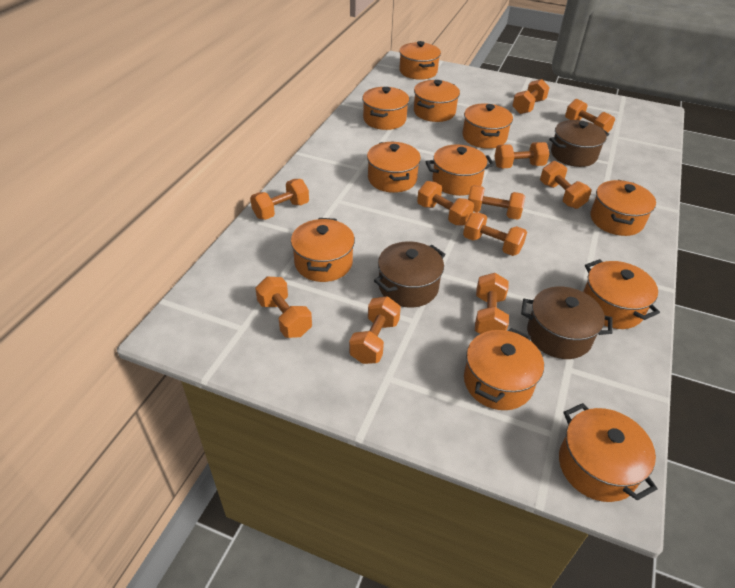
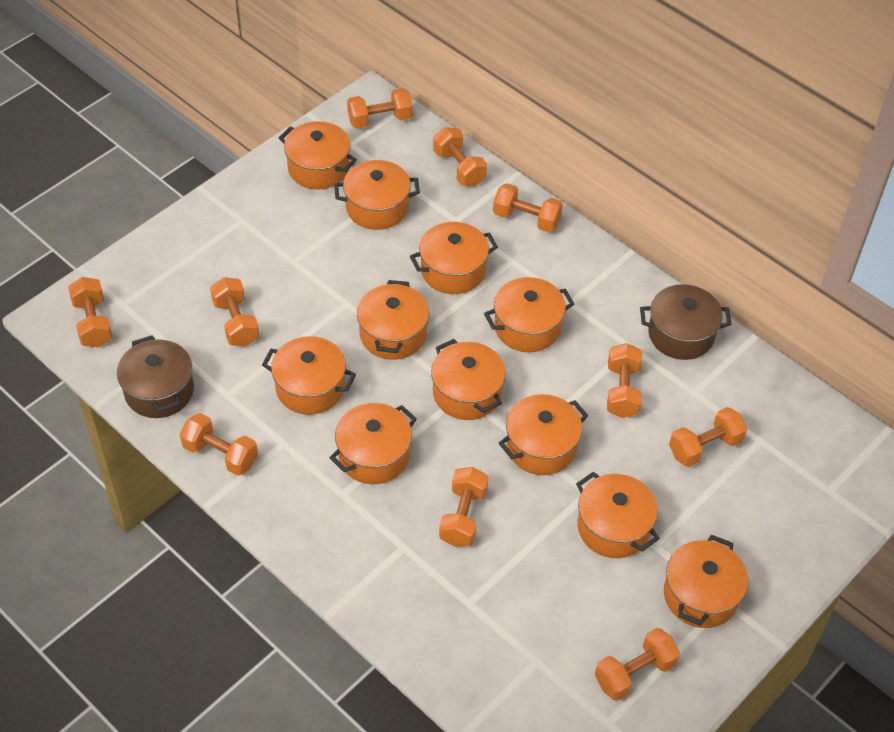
brown pot: 3 -> 2
orange dumbbell: 11 -> 10

